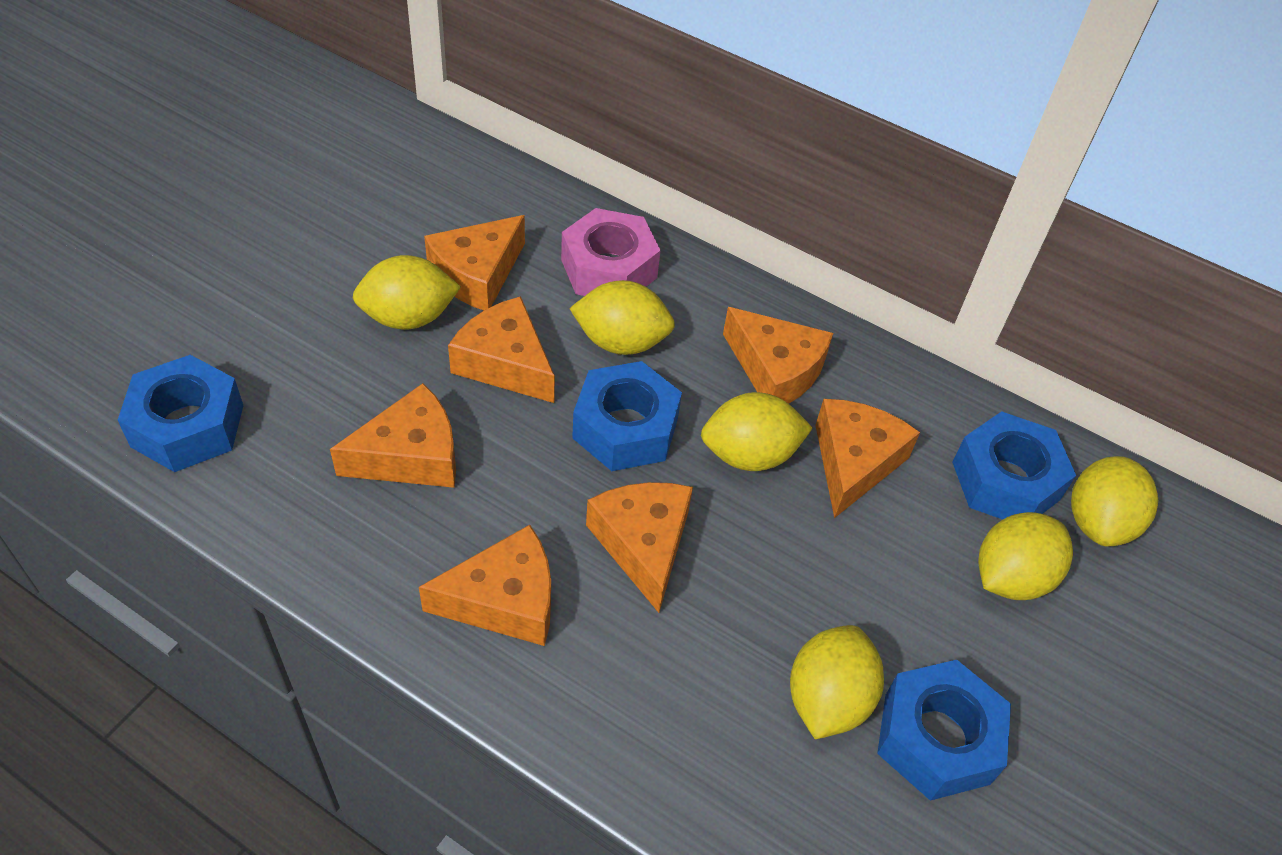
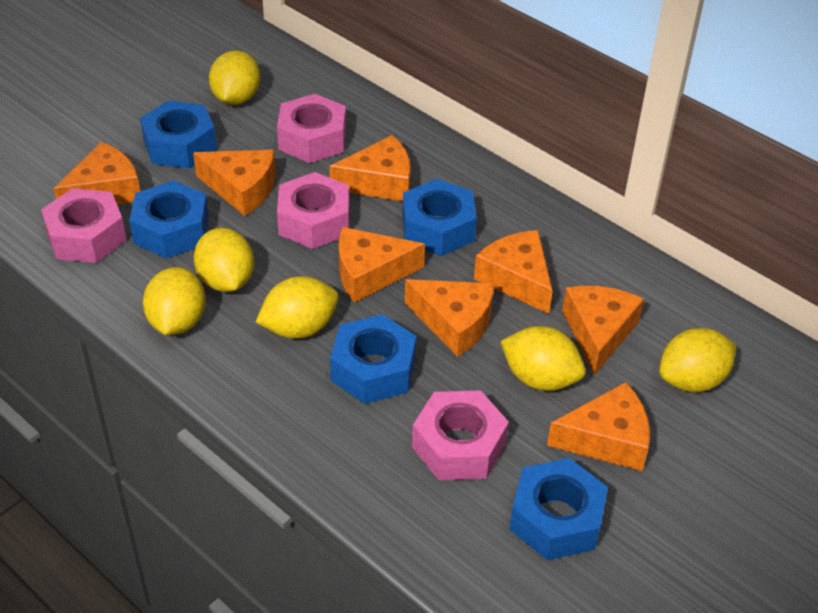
blue nut: 4 -> 5
orange cheese: 7 -> 8
pink nut: 1 -> 4

